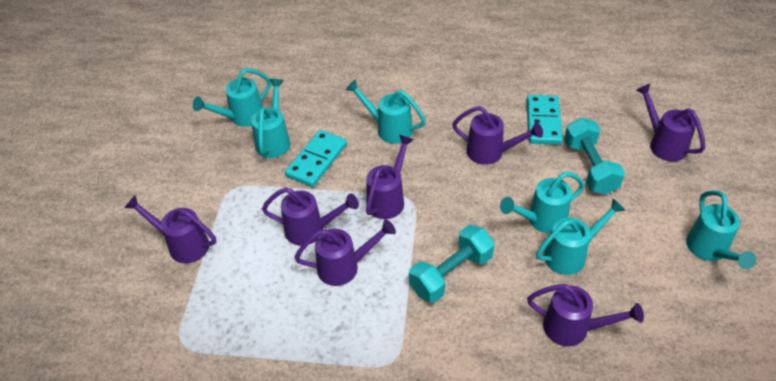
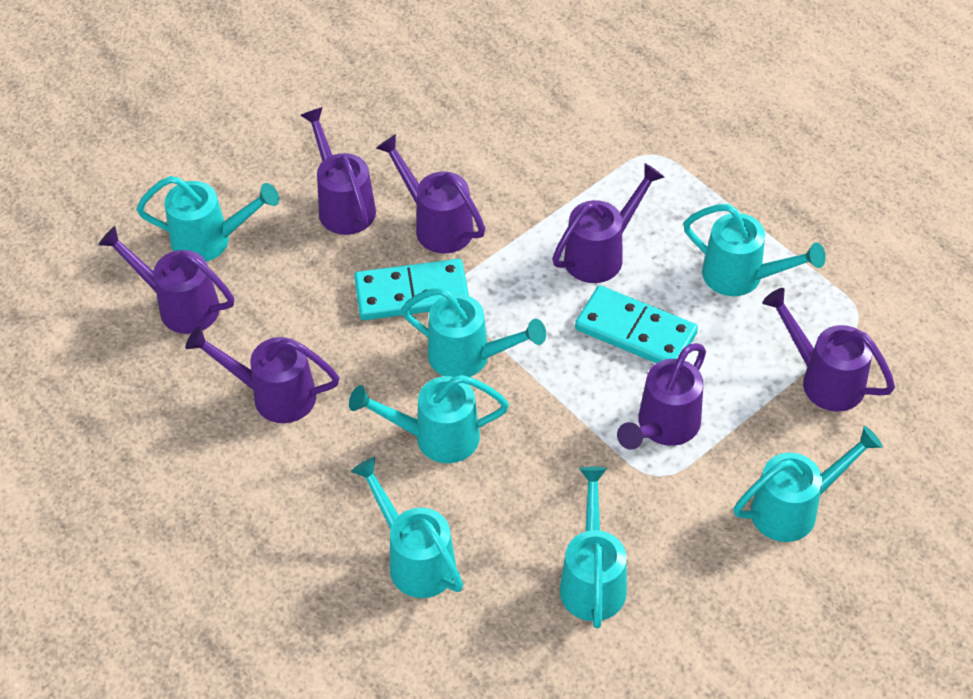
turquoise dumbbell: 2 -> 0
turquoise watering can: 6 -> 7

